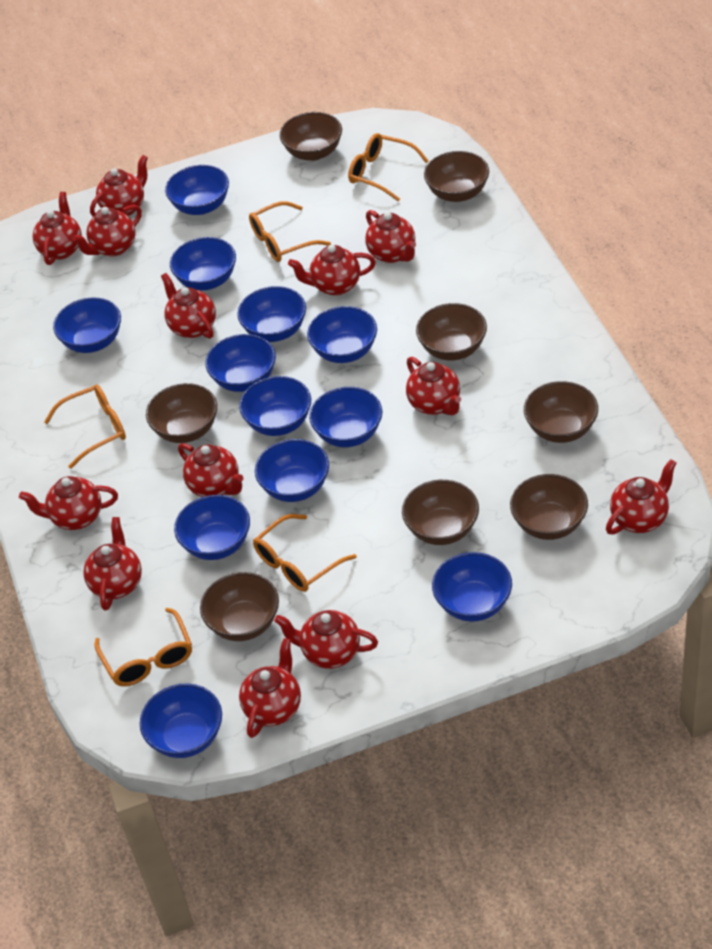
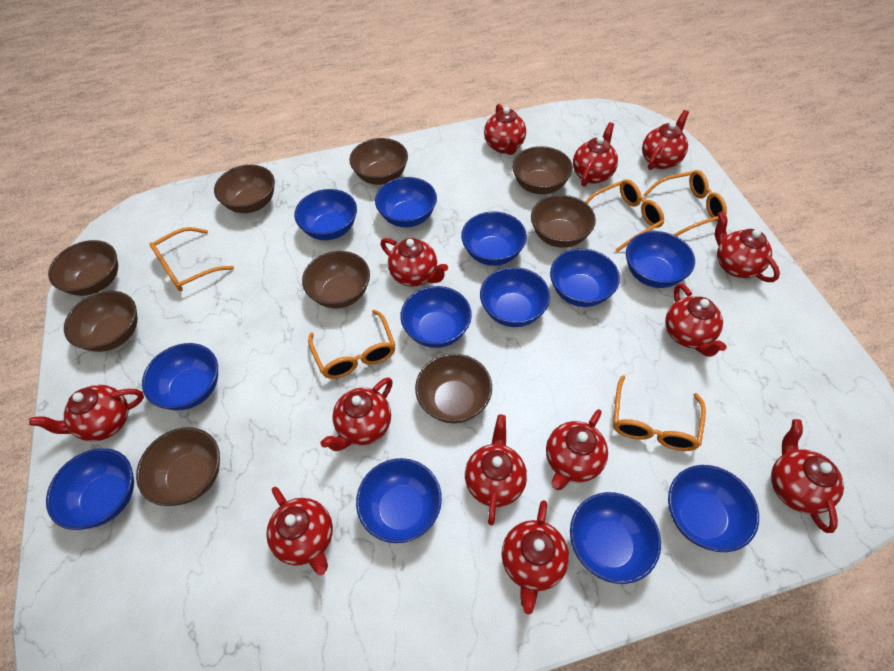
brown bowl: 8 -> 9

